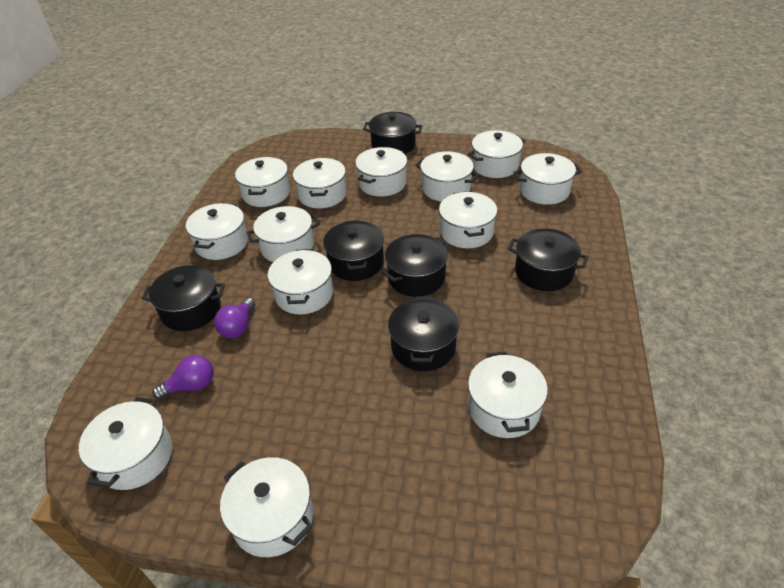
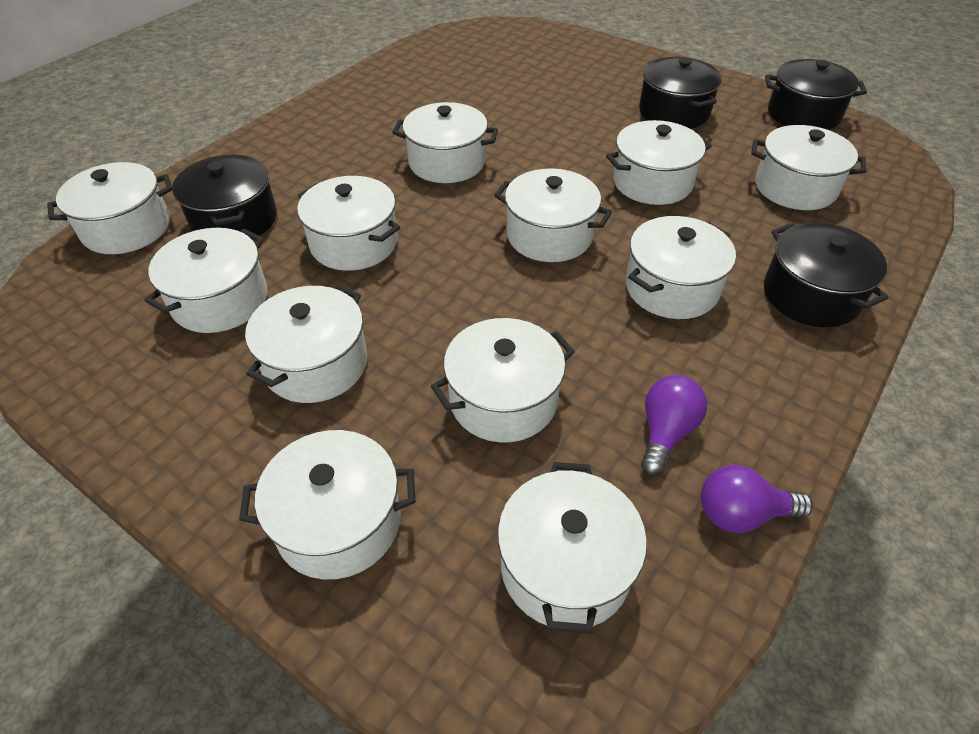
black pot: 6 -> 4
white pot: 13 -> 12

